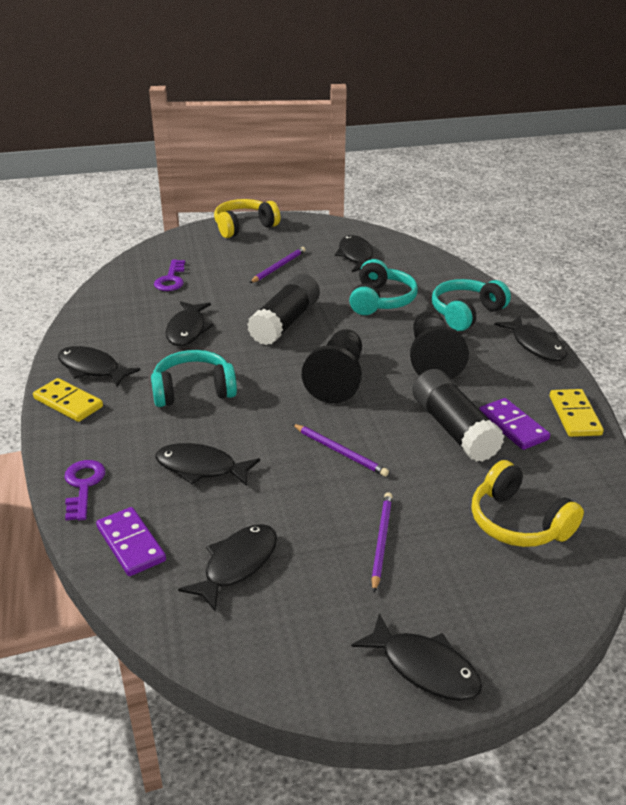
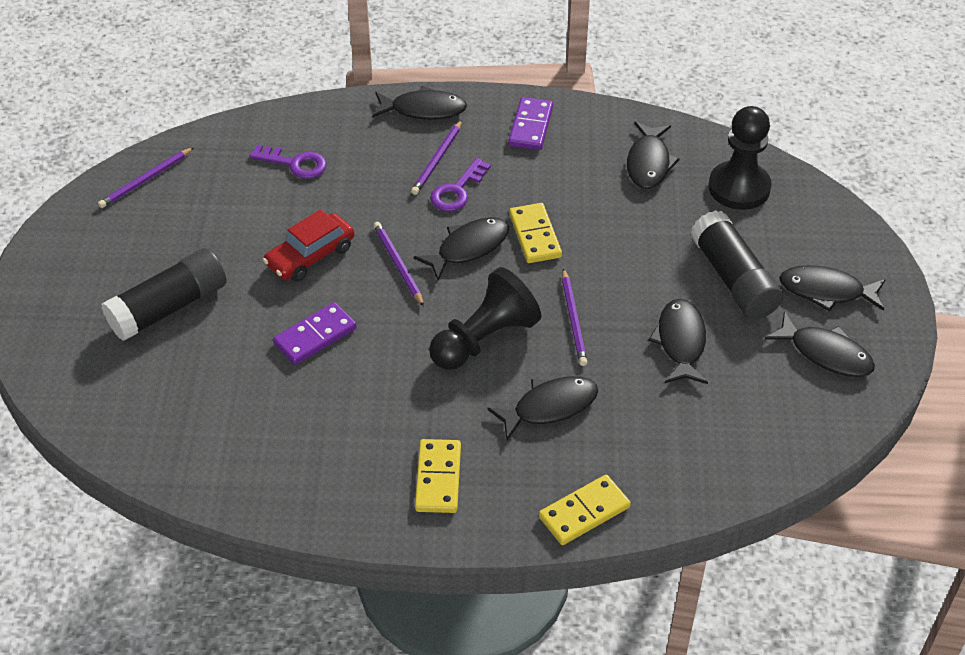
purple pencil: 3 -> 4
red car: 0 -> 1
turquoise headphones: 3 -> 0
yellow domino: 2 -> 3
yellow headphones: 2 -> 0

